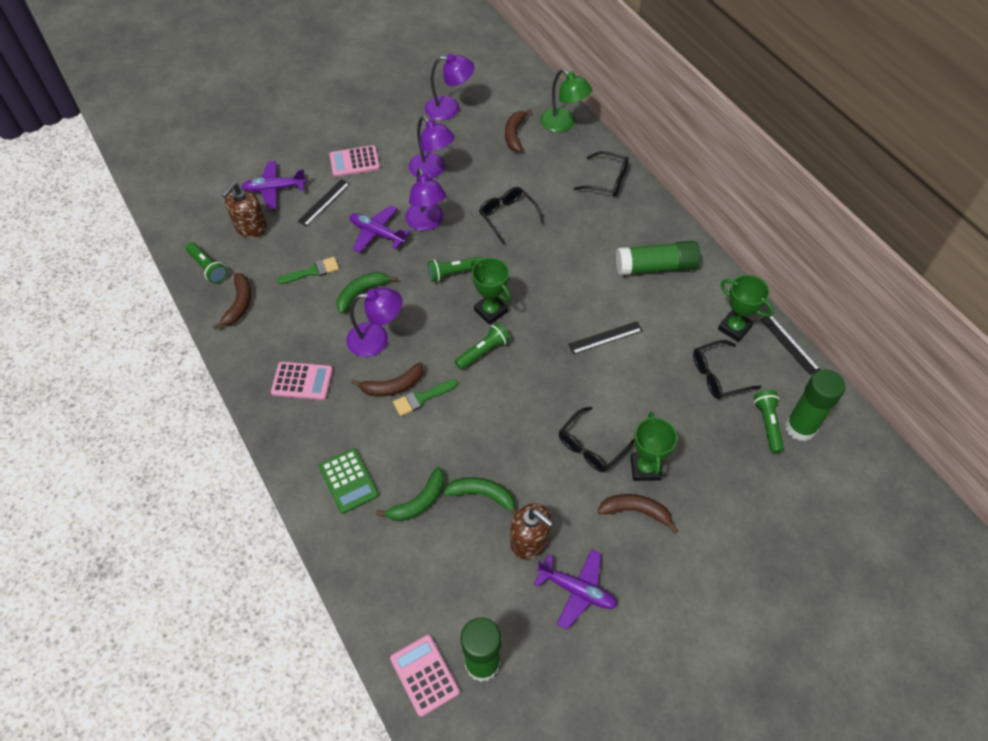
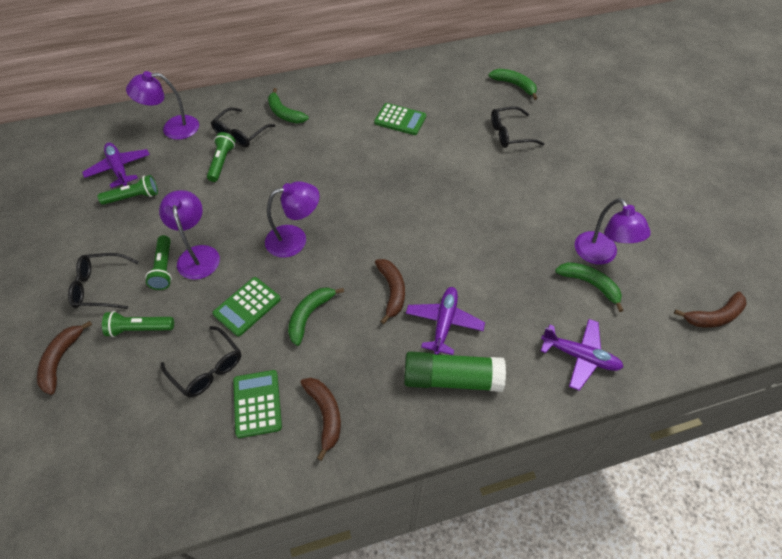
black ruler: 3 -> 0
brown soap dispenser: 2 -> 0
green banana: 3 -> 4
green brush: 2 -> 0
green calculator: 1 -> 3
green glue stick: 3 -> 1
green lamp: 1 -> 0
green trophy: 3 -> 0
pink calculator: 3 -> 0

